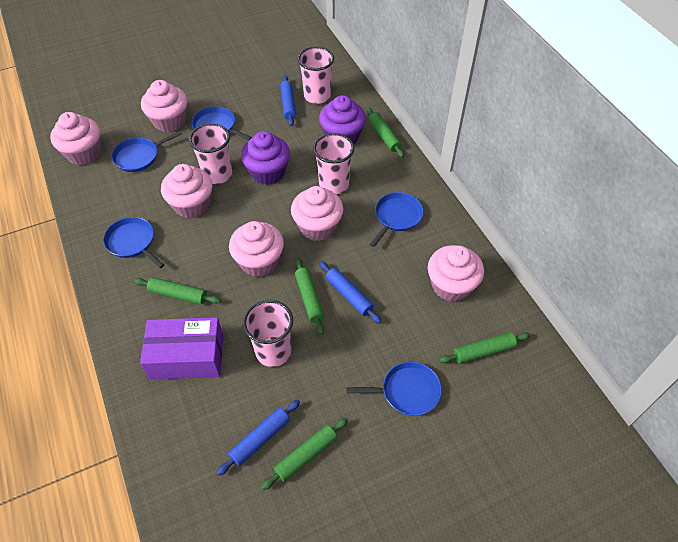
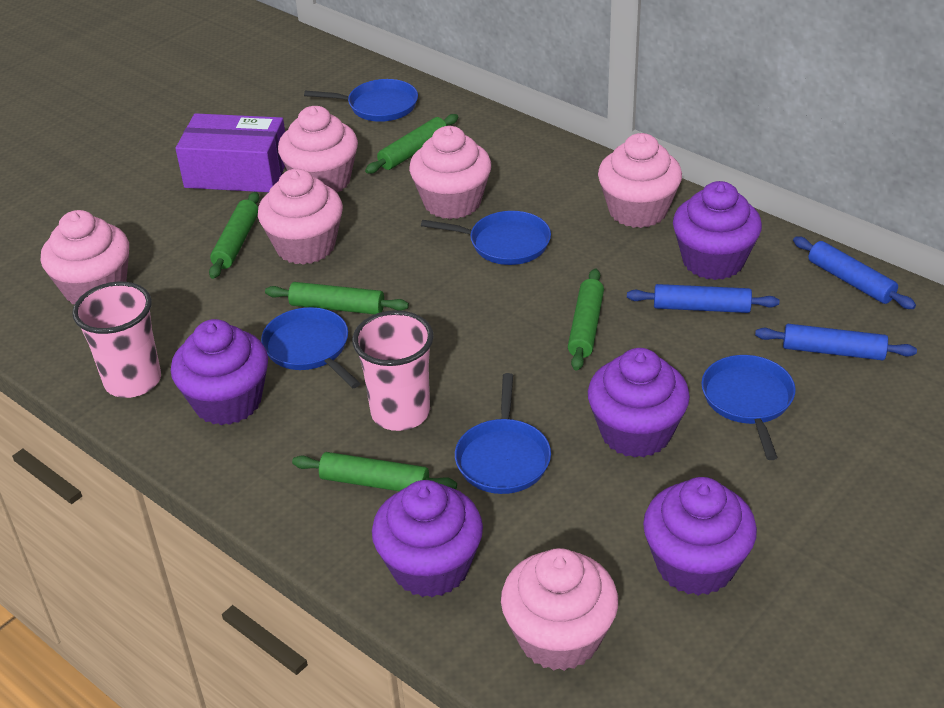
pink cup: 4 -> 2
purple cupcake: 2 -> 5

